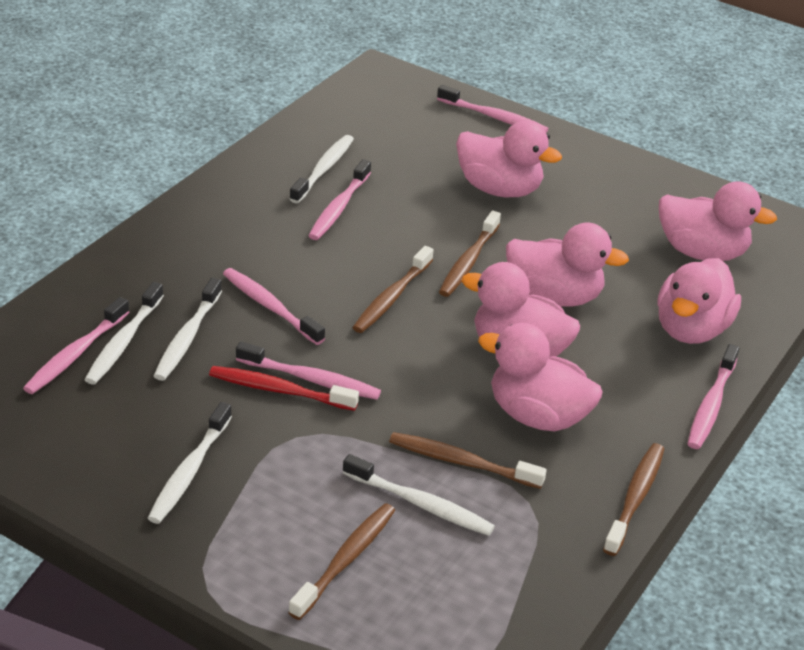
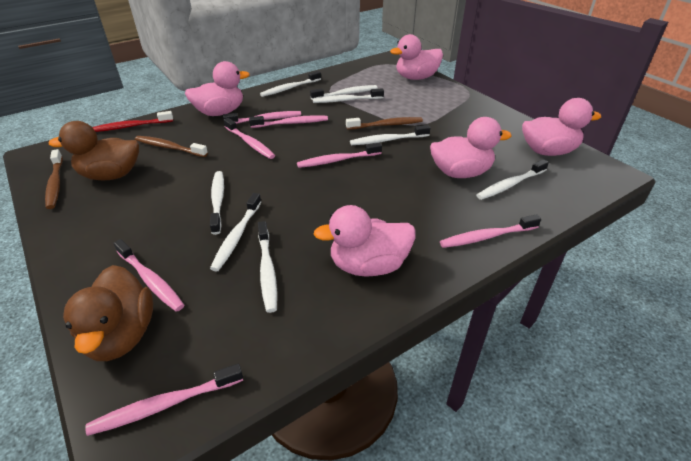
brown duck: 0 -> 2
brown toothbrush: 5 -> 3
pink duck: 6 -> 5
pink toothbrush: 6 -> 7
white toothbrush: 5 -> 8

